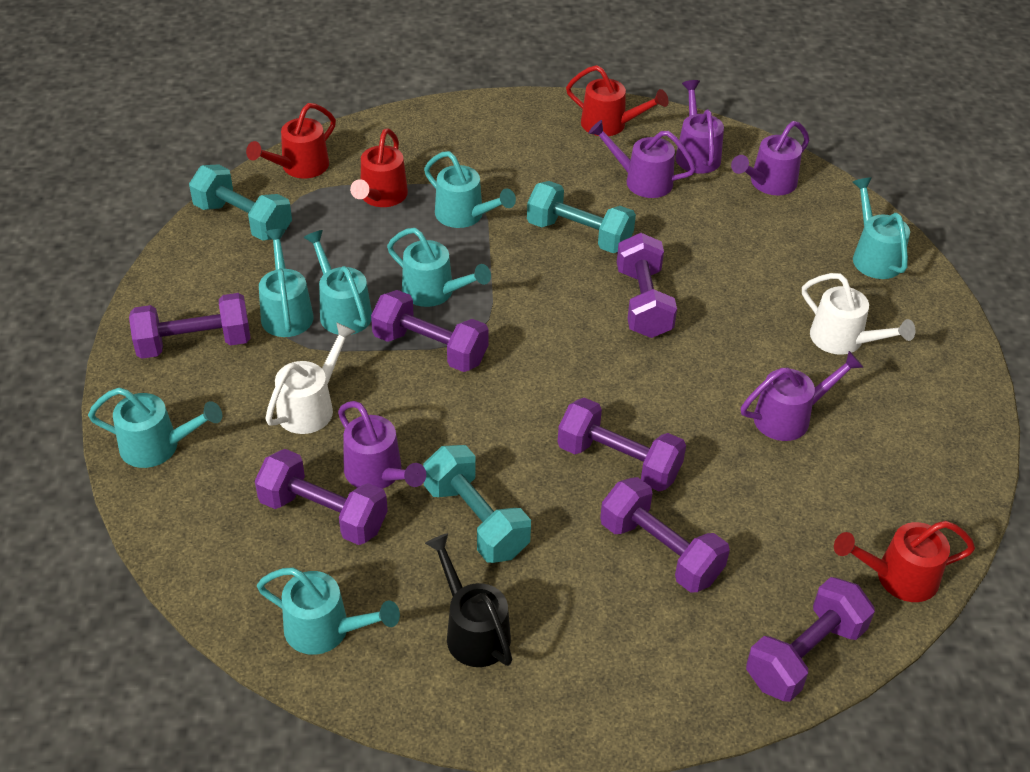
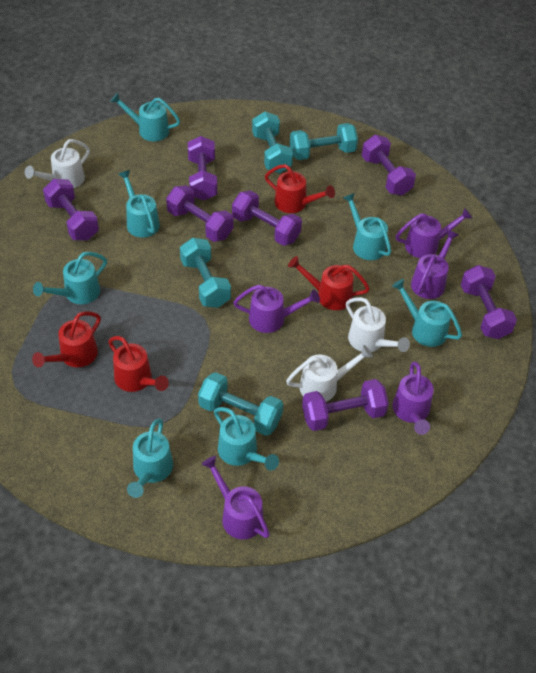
black watering can: 1 -> 0
turquoise dumbbell: 3 -> 4
white watering can: 2 -> 3

